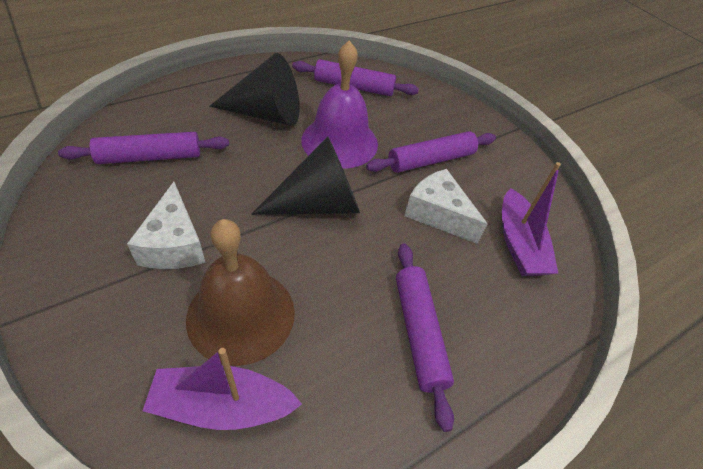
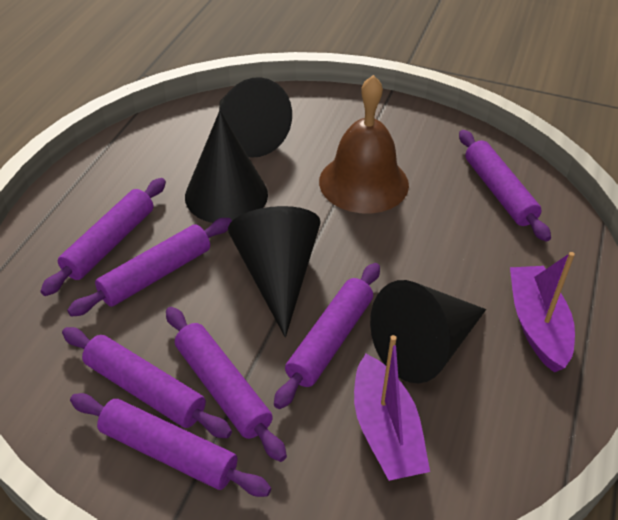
black cone: 2 -> 4
purple bell: 1 -> 0
purple rolling pin: 4 -> 7
white cheese: 2 -> 0

